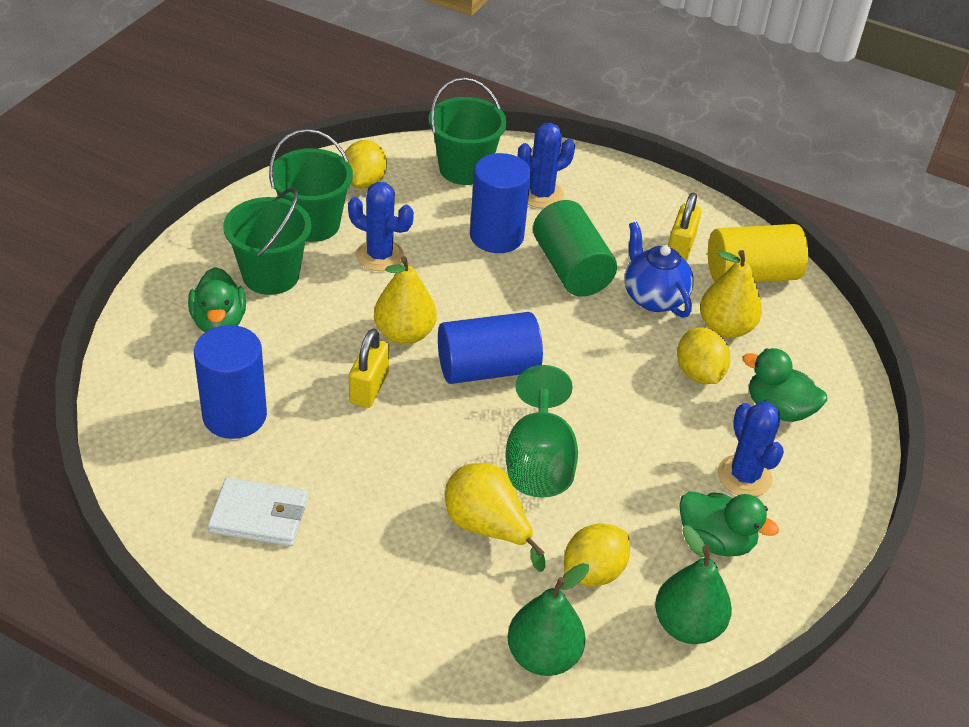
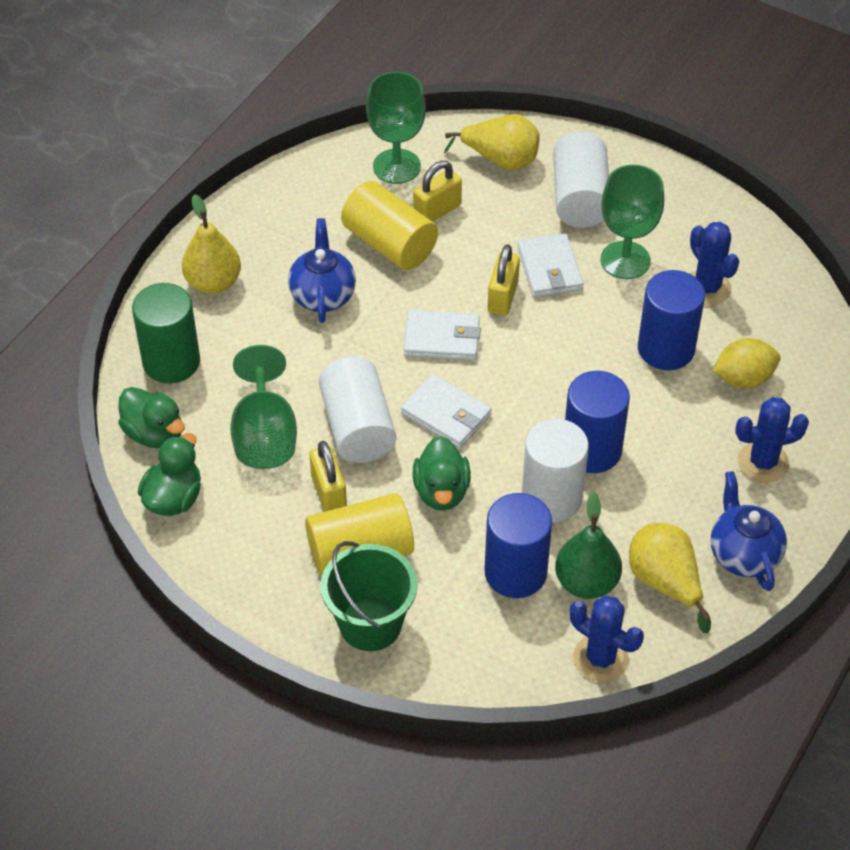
blue teapot: 1 -> 2
green bucket: 3 -> 1
green goblet: 1 -> 3
green pear: 2 -> 1
white cylinder: 0 -> 3
white wallet: 1 -> 3
yellow cylinder: 1 -> 2
yellow lemon: 3 -> 1
yellow padlock: 2 -> 3

